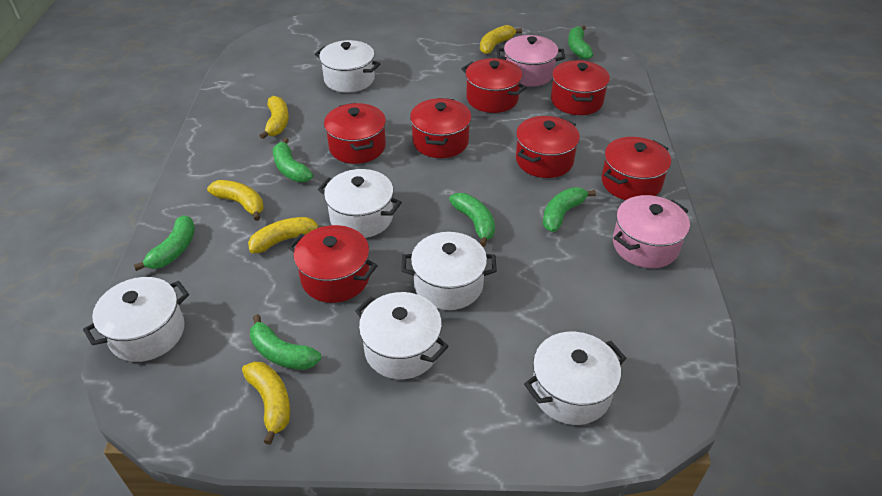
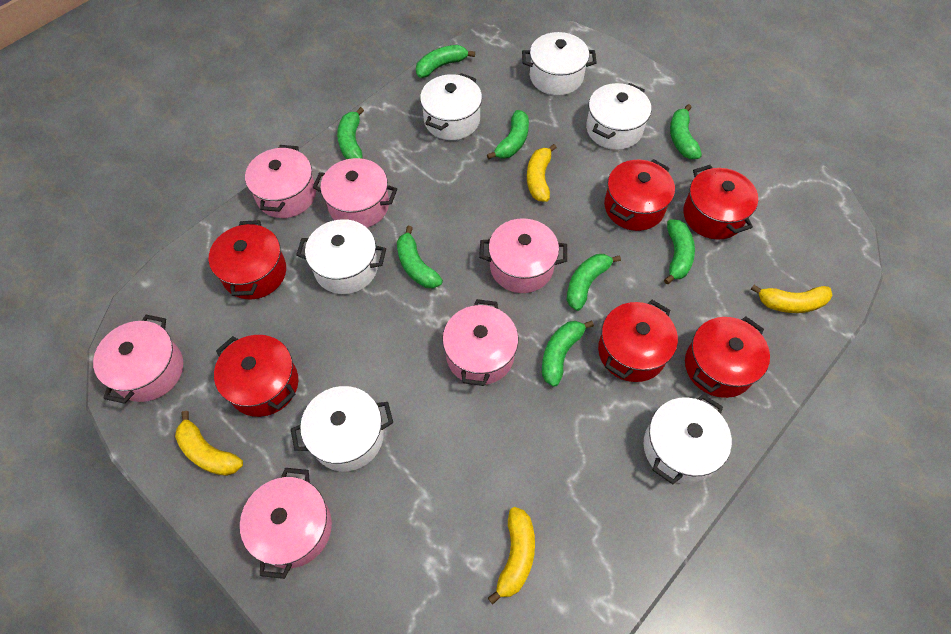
green banana: 6 -> 8
pink pot: 2 -> 6
red pot: 7 -> 6
yellow banana: 5 -> 4

